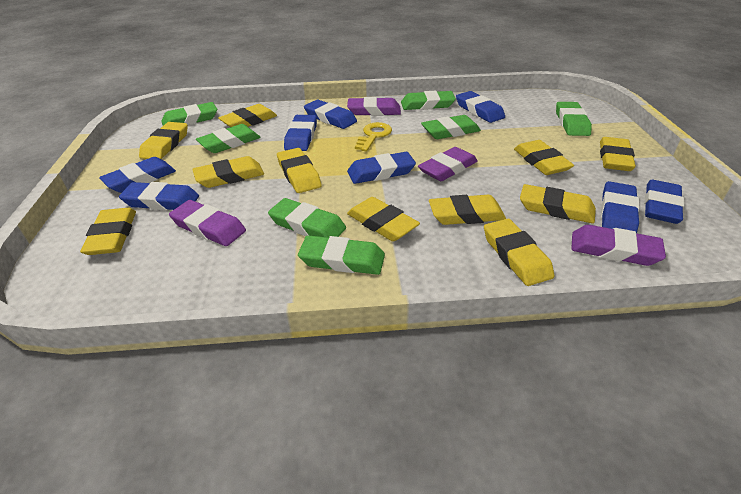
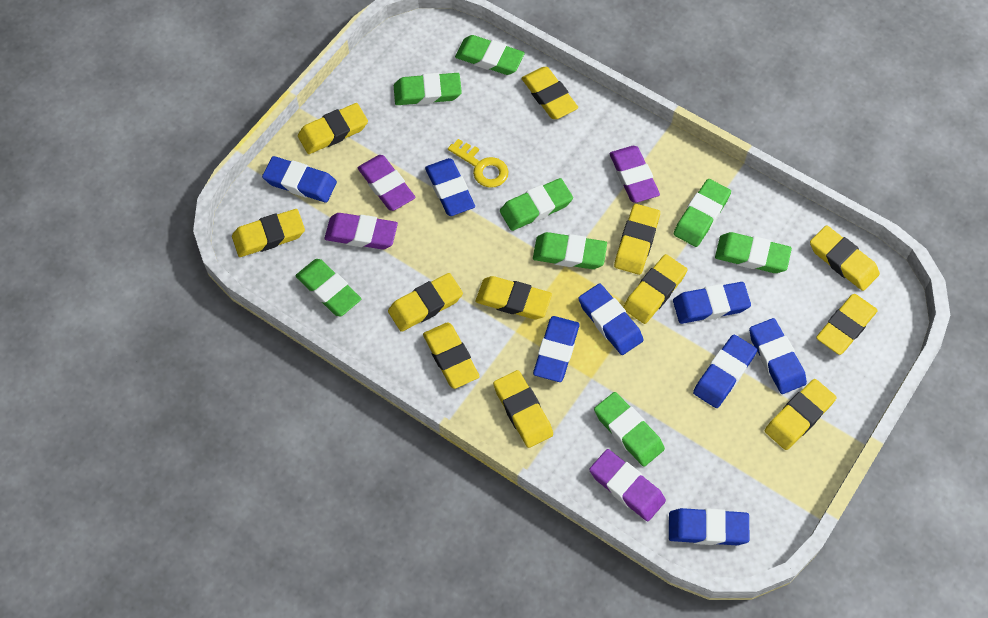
green eraser: 7 -> 8
yellow eraser: 11 -> 12

